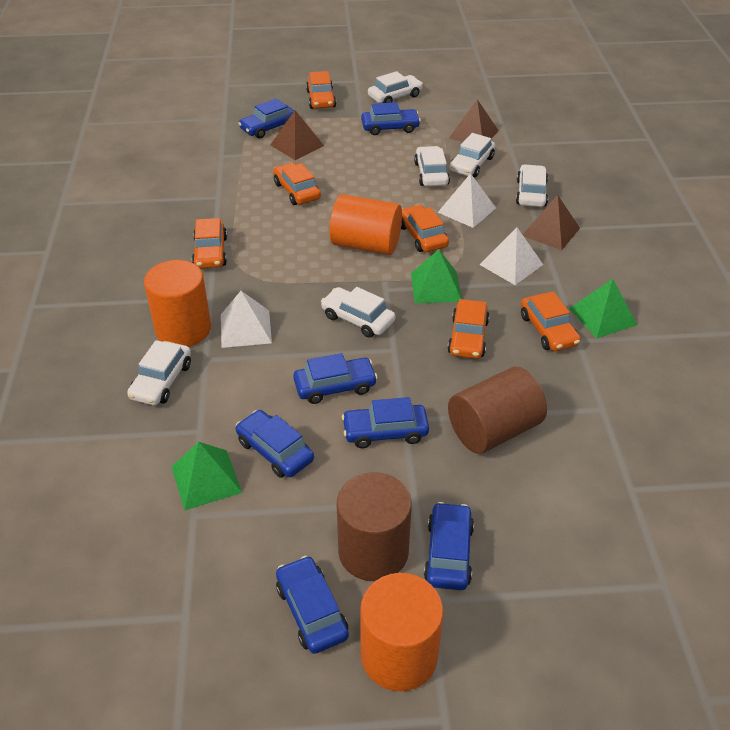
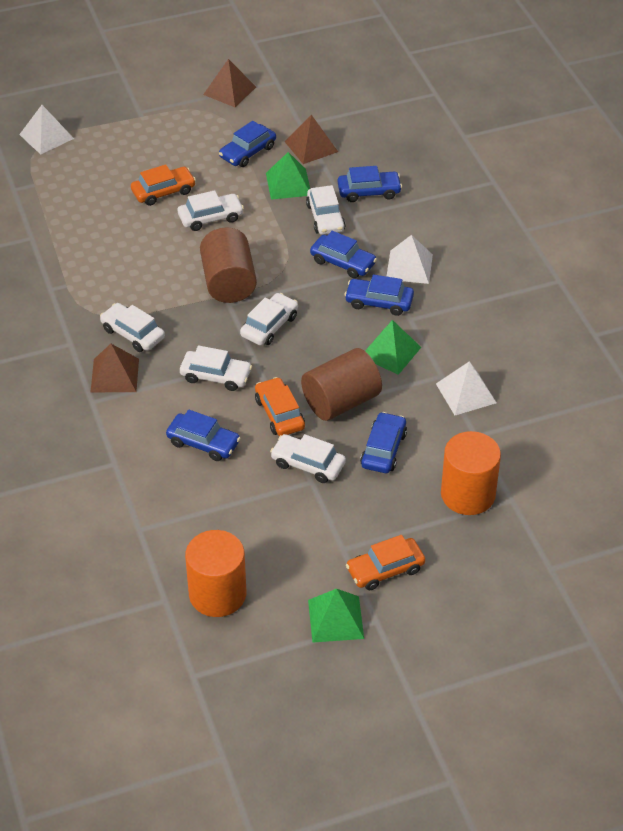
blue car: 7 -> 6
orange car: 6 -> 3
orange cylinder: 3 -> 2

